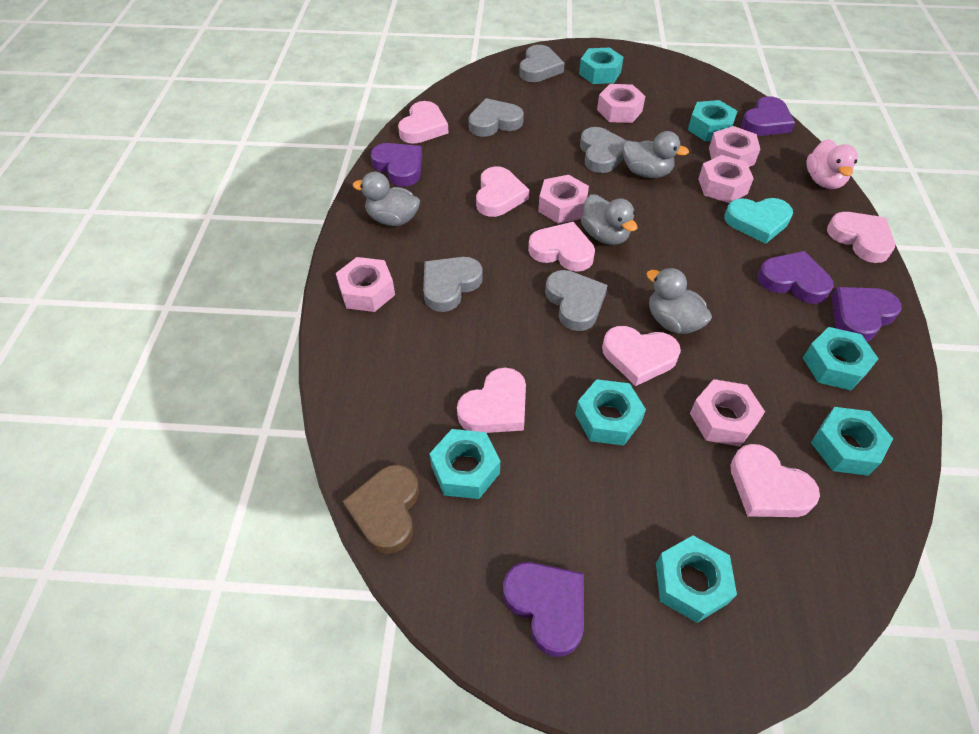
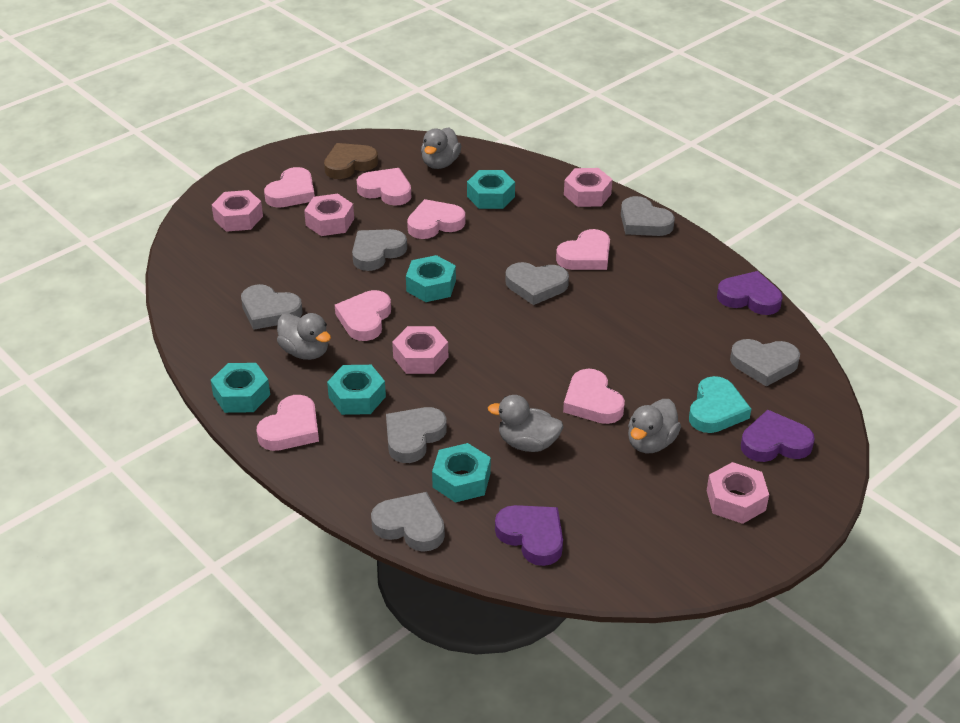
grey heart: 5 -> 7
pink duck: 1 -> 0
pink nut: 6 -> 5
purple heart: 5 -> 3
turquoise nut: 7 -> 5

